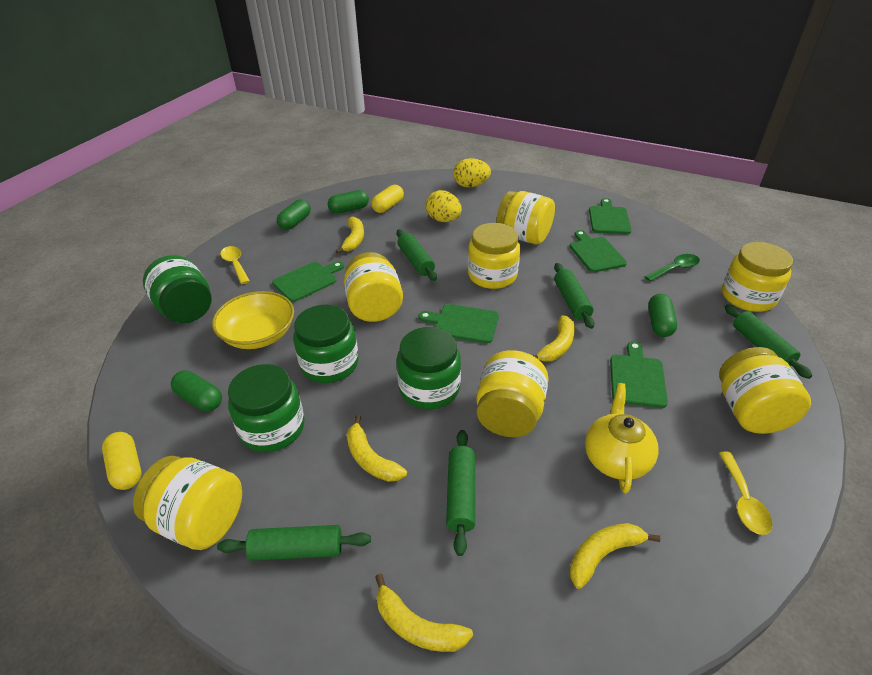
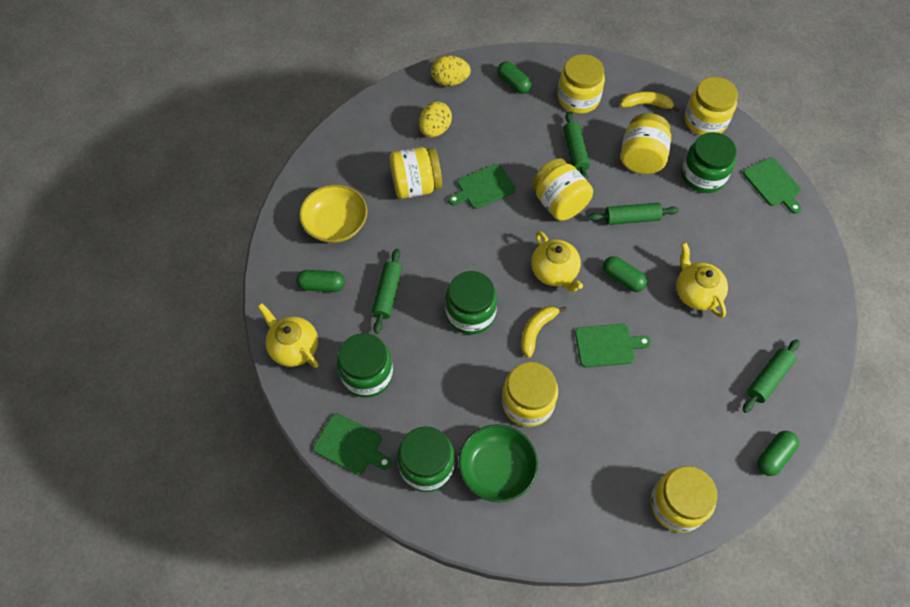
green bowl: 0 -> 1
green cutting board: 5 -> 4
green rolling pin: 5 -> 4
green spoon: 1 -> 0
yellow banana: 5 -> 2
yellow capsule: 2 -> 0
yellow spoon: 2 -> 0
yellow teapot: 1 -> 3

